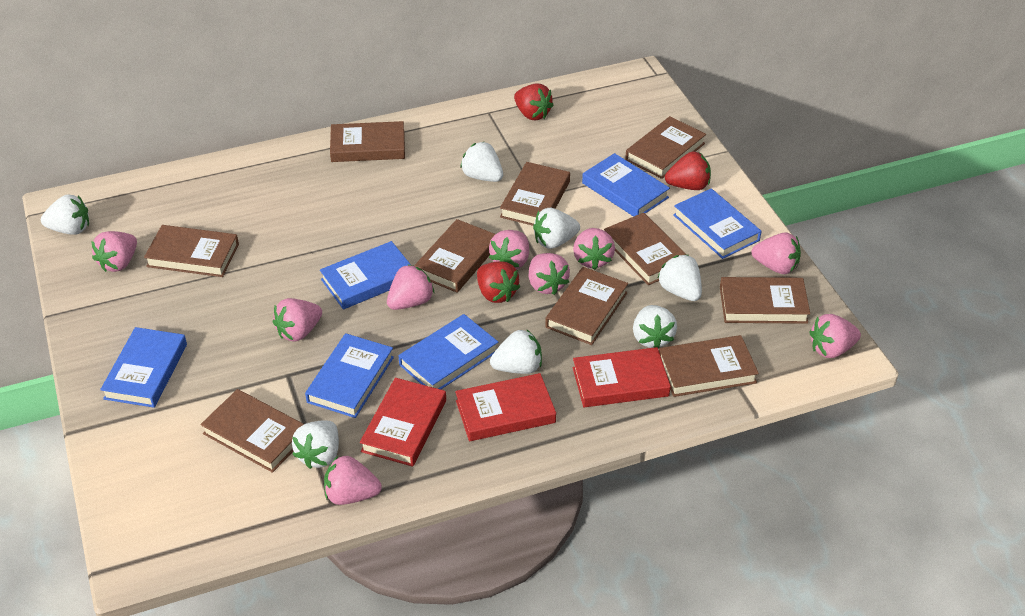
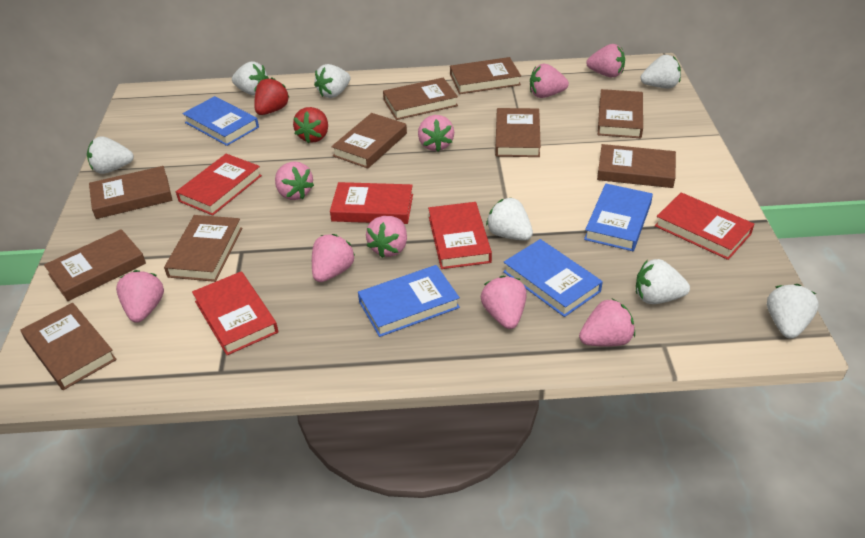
blue book: 6 -> 4
red book: 3 -> 5
red strawberry: 3 -> 2

